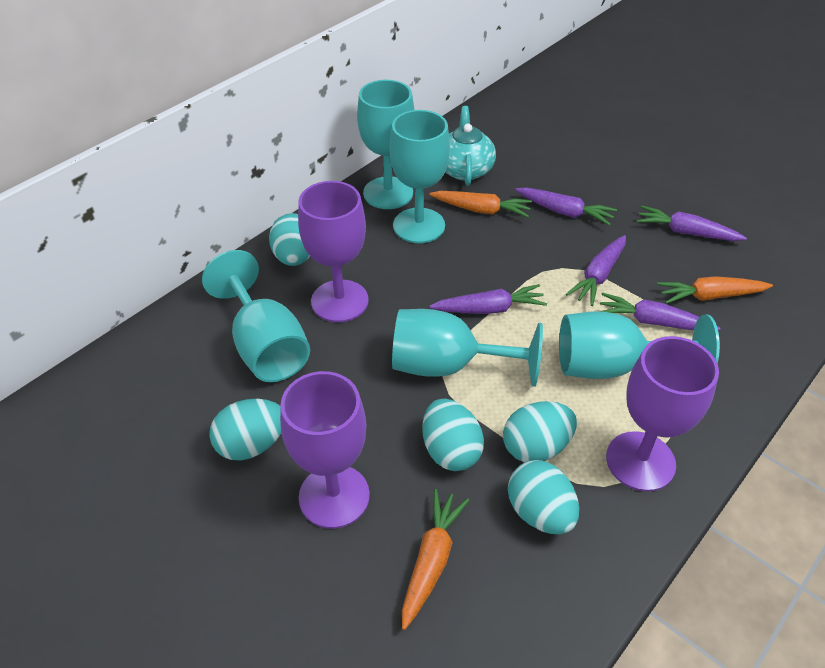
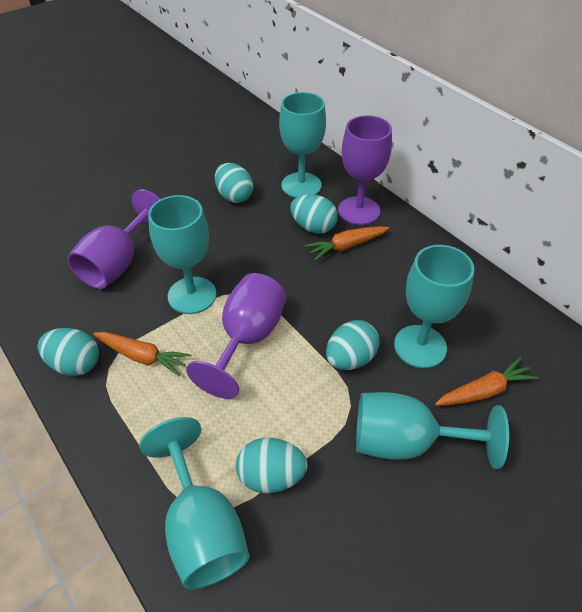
purple carrot: 5 -> 0
turquoise teapot: 1 -> 0

